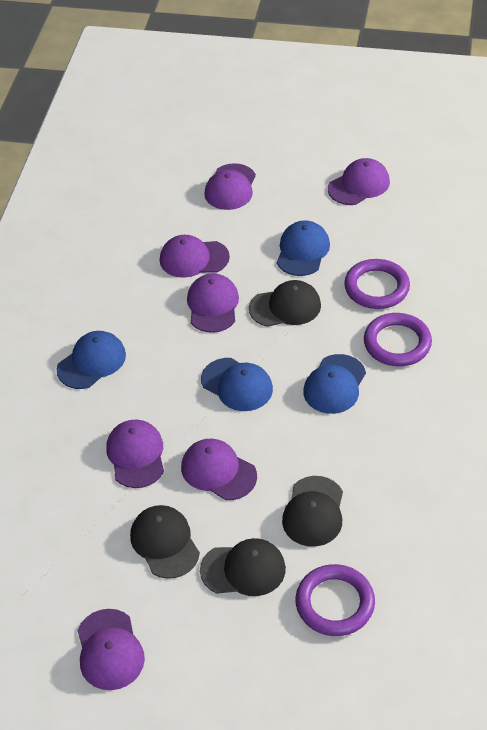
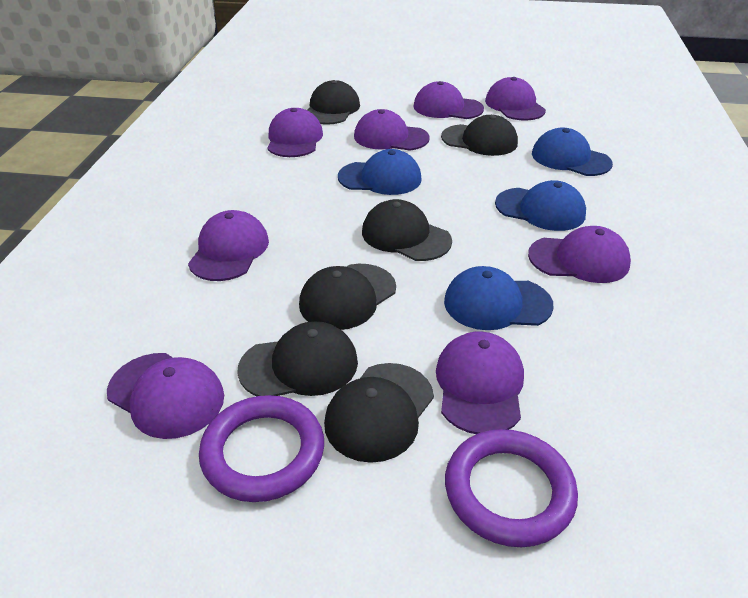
black cap: 4 -> 6
purple cap: 7 -> 8
purple ring: 3 -> 2

